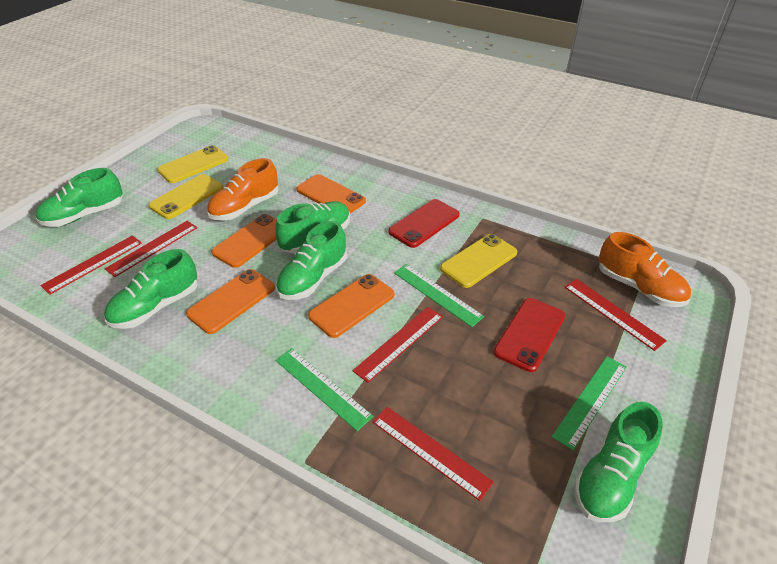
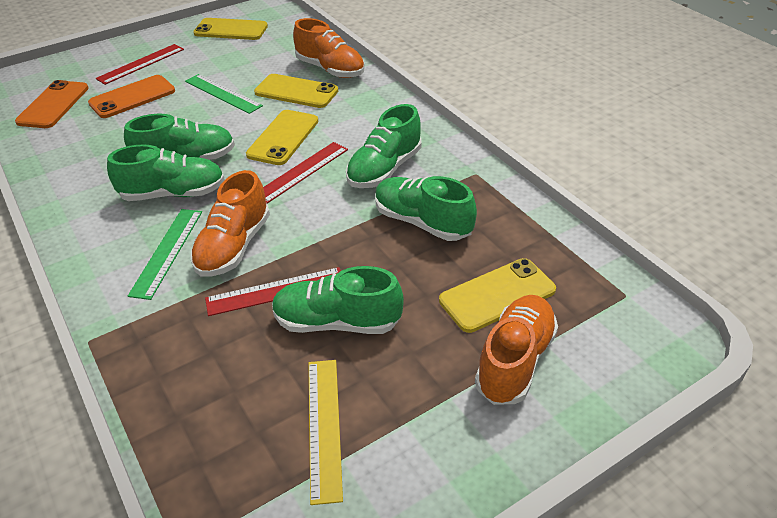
green ruler: 3 -> 2
orange phone: 4 -> 2
orange shoe: 2 -> 3
red phone: 2 -> 0
red ruler: 5 -> 3
yellow phone: 3 -> 4
yellow ruler: 0 -> 1

